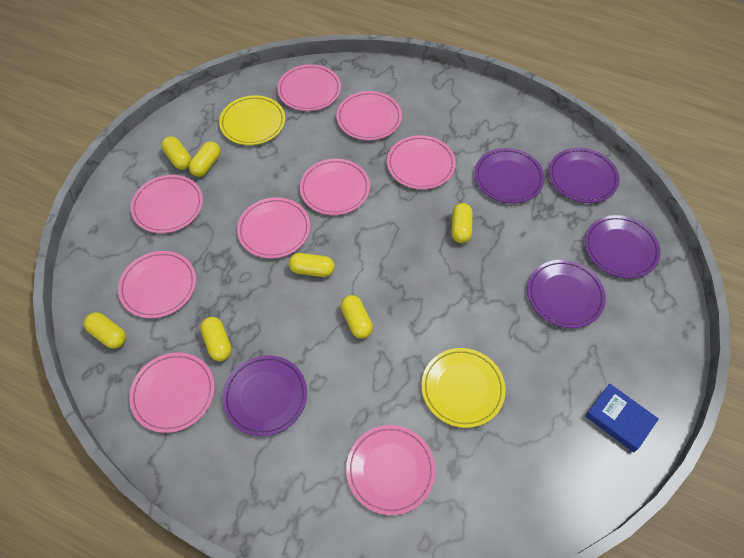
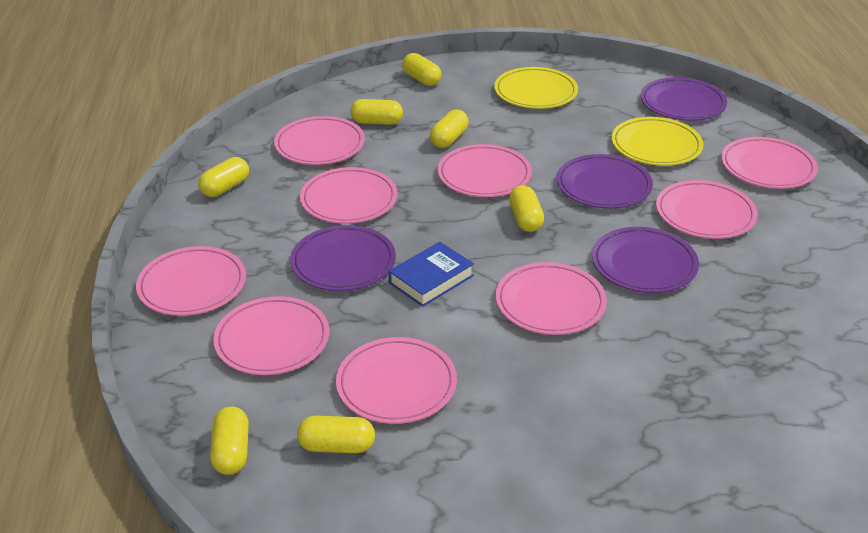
purple plate: 5 -> 4

